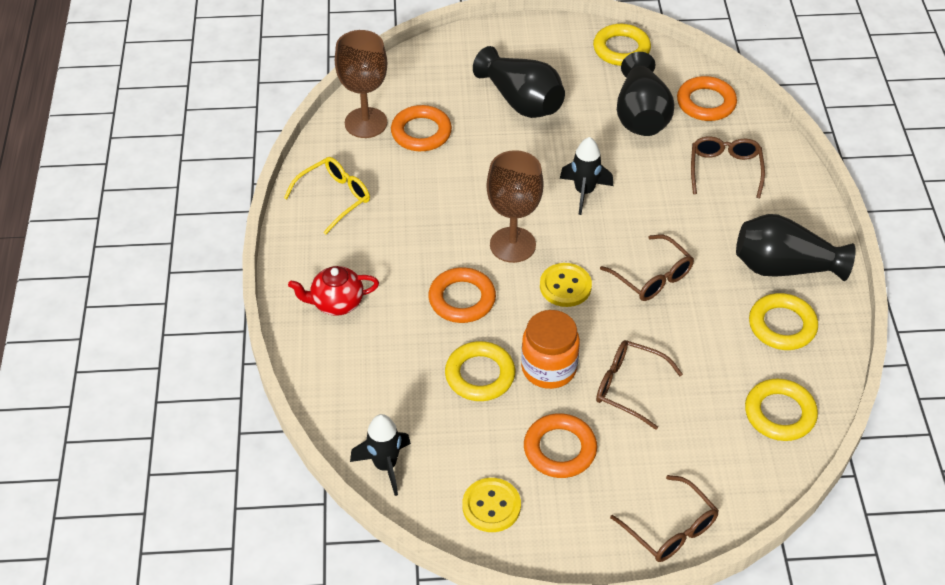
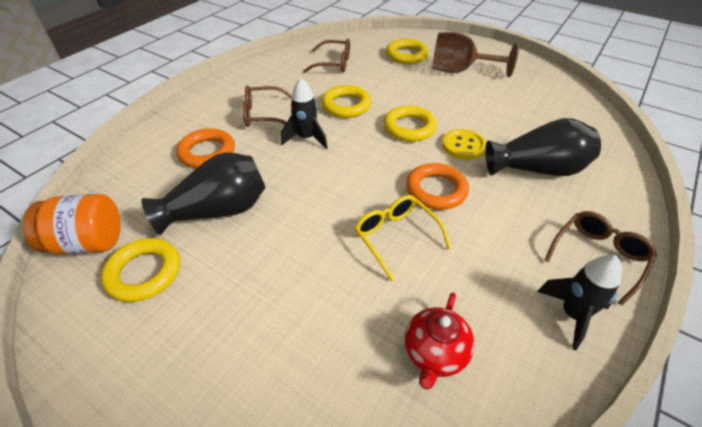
black vase: 3 -> 2
brown glasses: 4 -> 3
brown goblet: 2 -> 1
orange ring: 4 -> 2
yellow button: 2 -> 1

